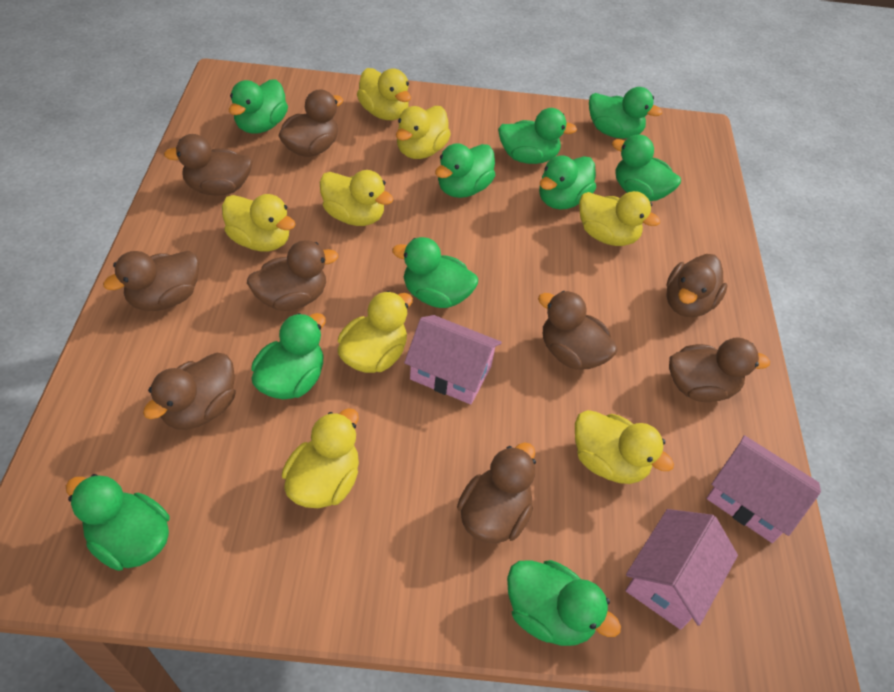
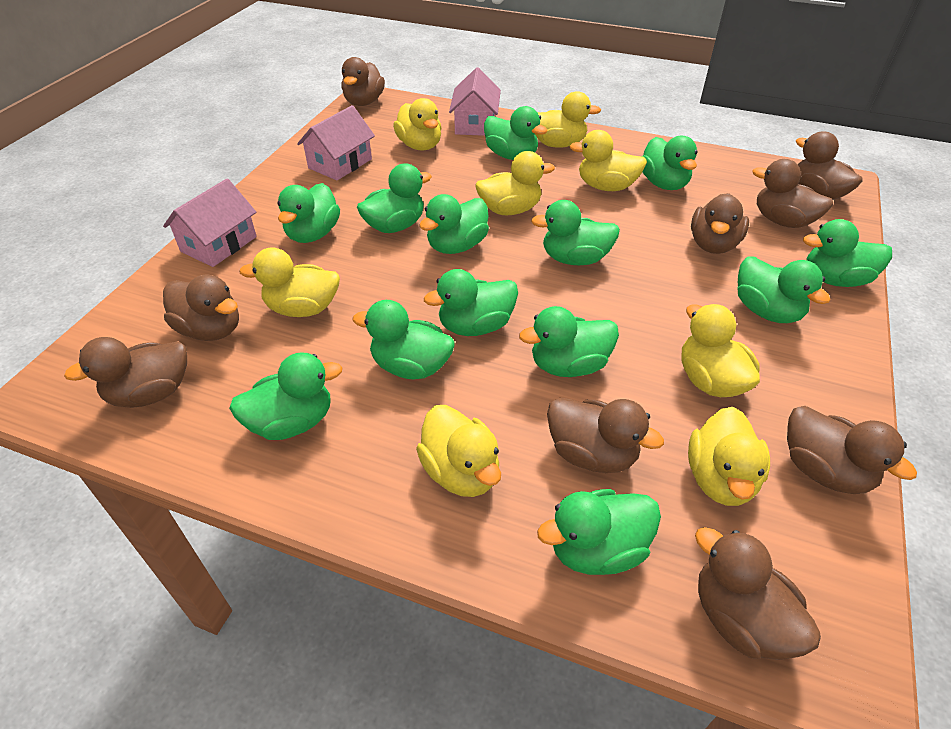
green duck: 10 -> 13

